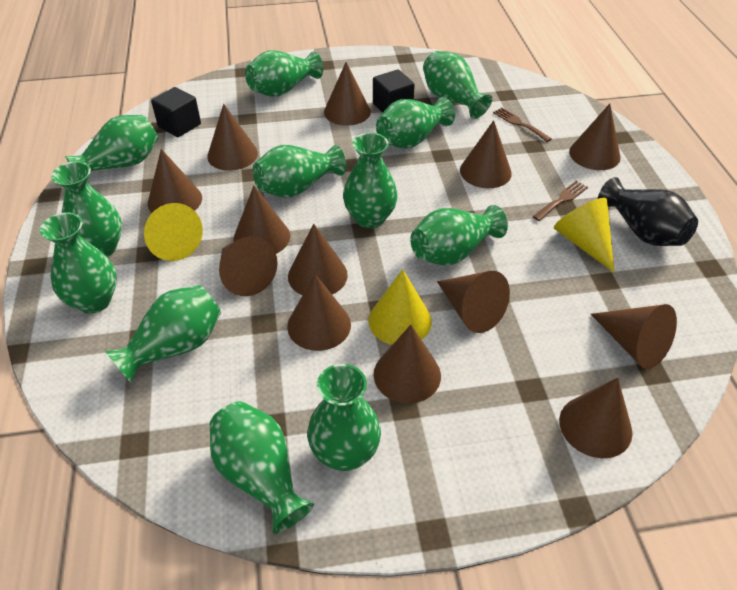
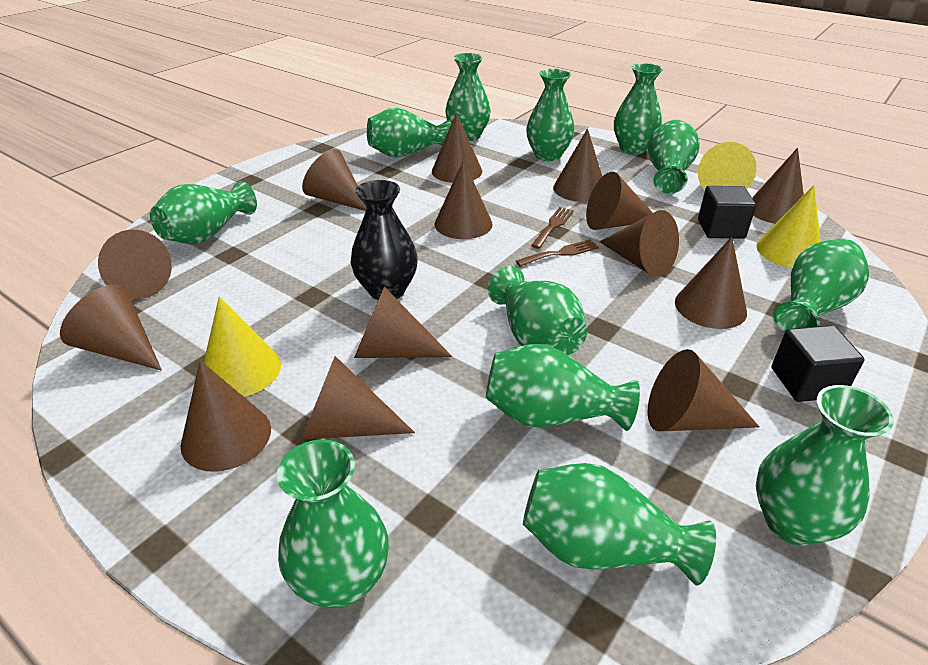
brown cone: 13 -> 14

